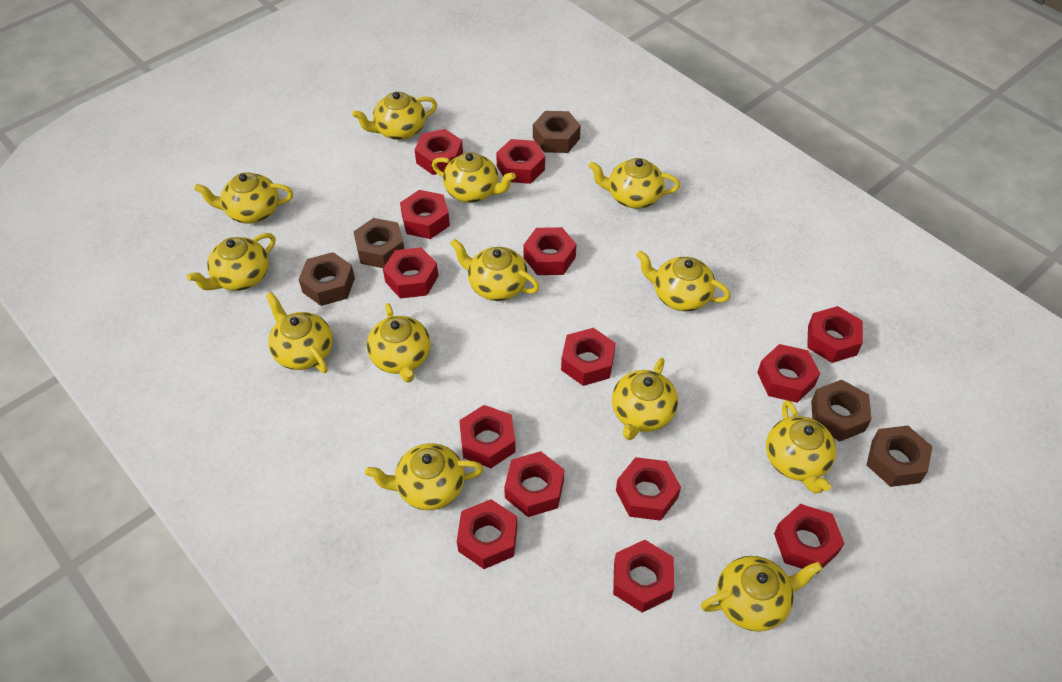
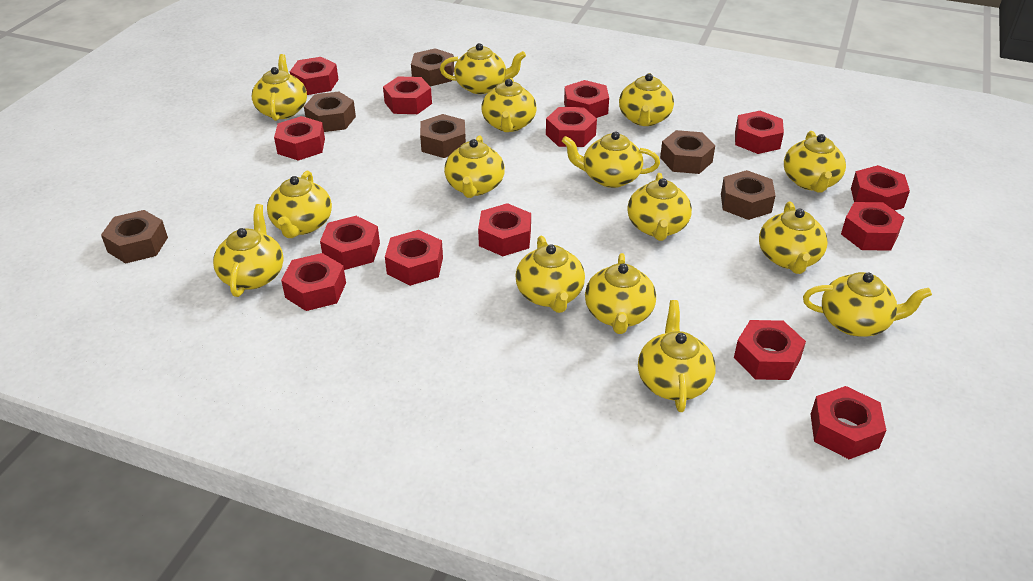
brown nut: 5 -> 6
yellow teapot: 13 -> 15

